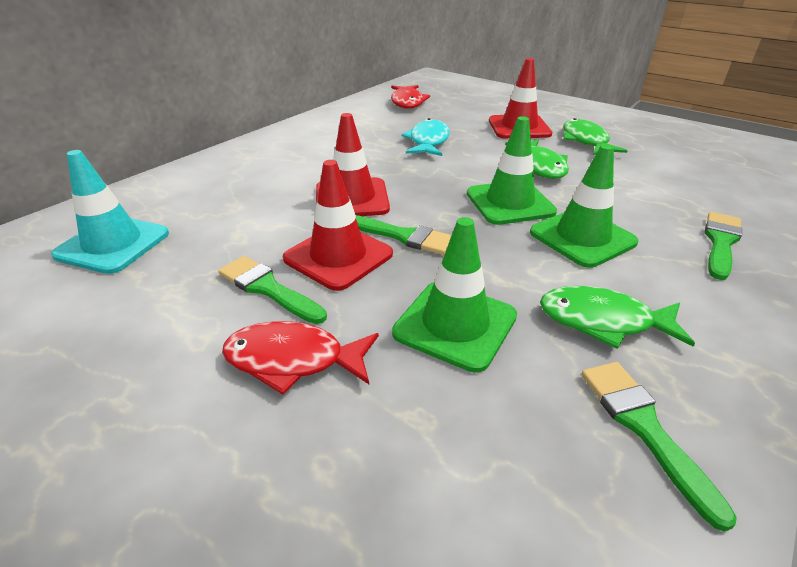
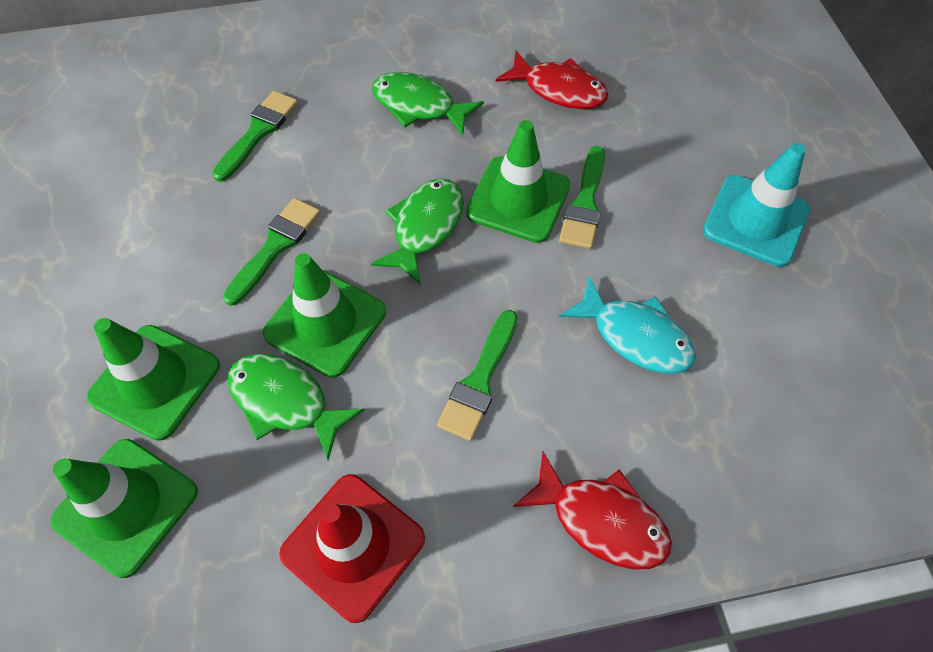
green traffic cone: 3 -> 4
red traffic cone: 3 -> 1

